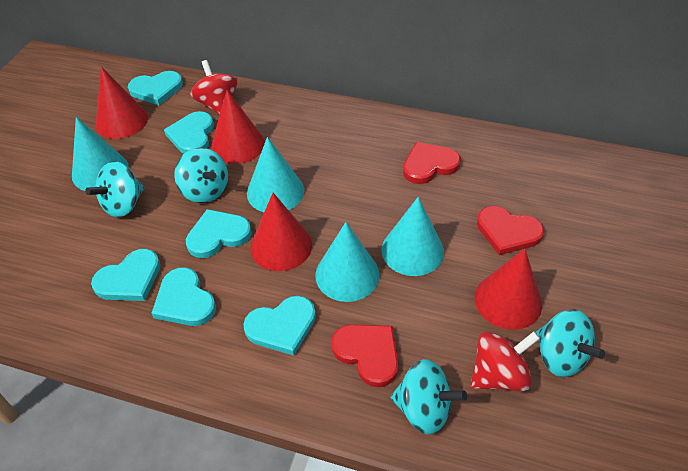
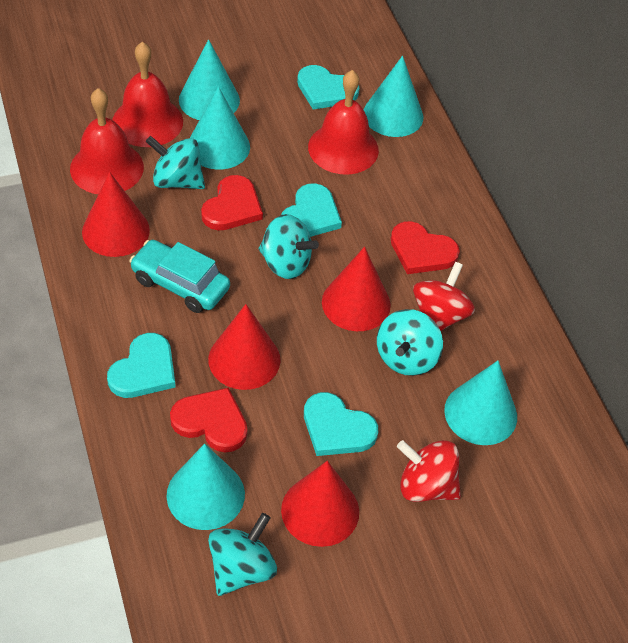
red bell: 0 -> 3
turquoise car: 0 -> 1
turquoise cone: 4 -> 5
turquoise heart: 6 -> 4

